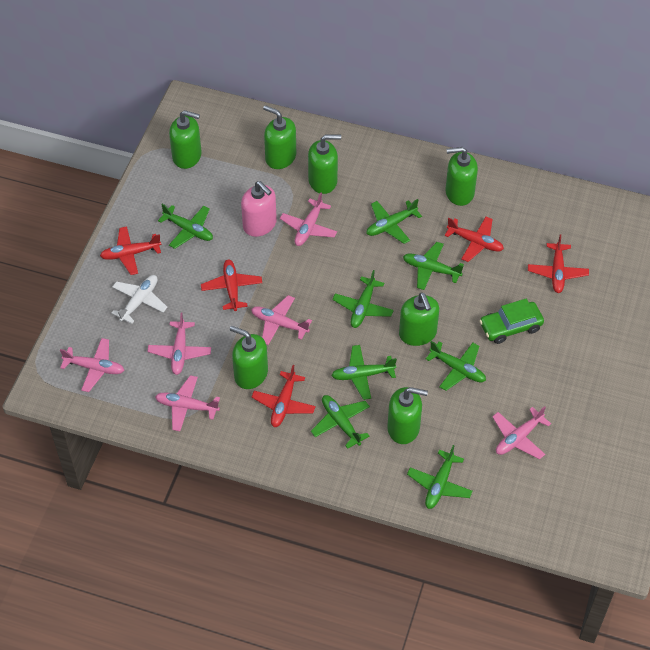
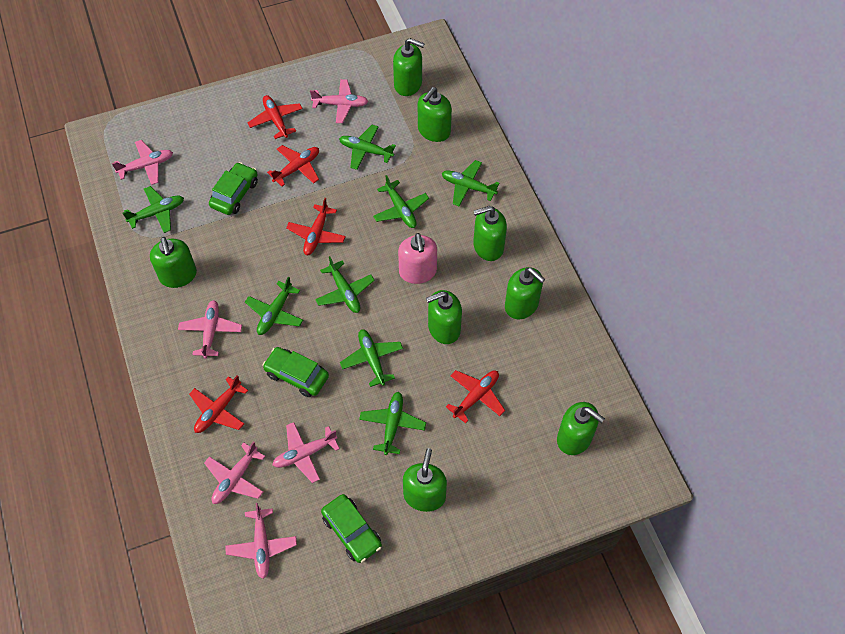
green car: 1 -> 3
green soap dispenser: 7 -> 8
white plane: 1 -> 0

